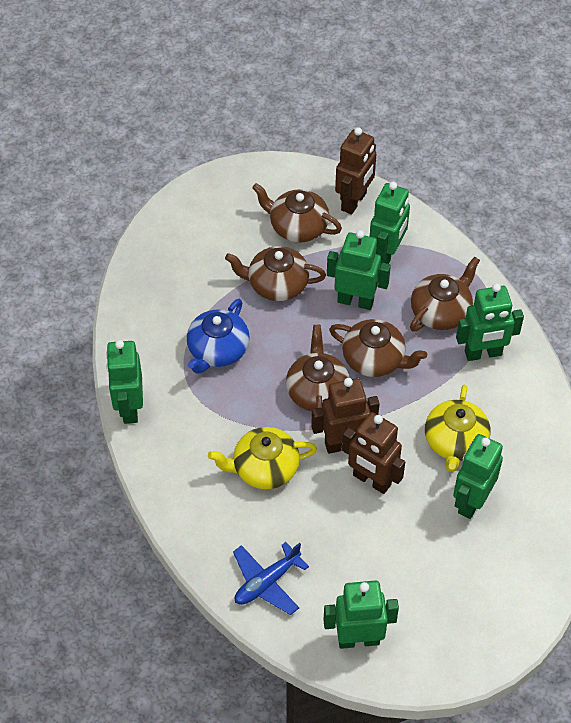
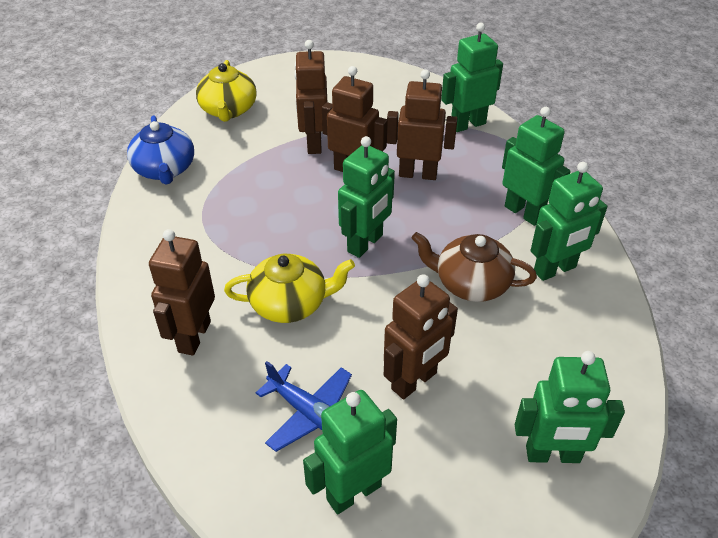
brown robot: 3 -> 5
brown teapot: 5 -> 1

